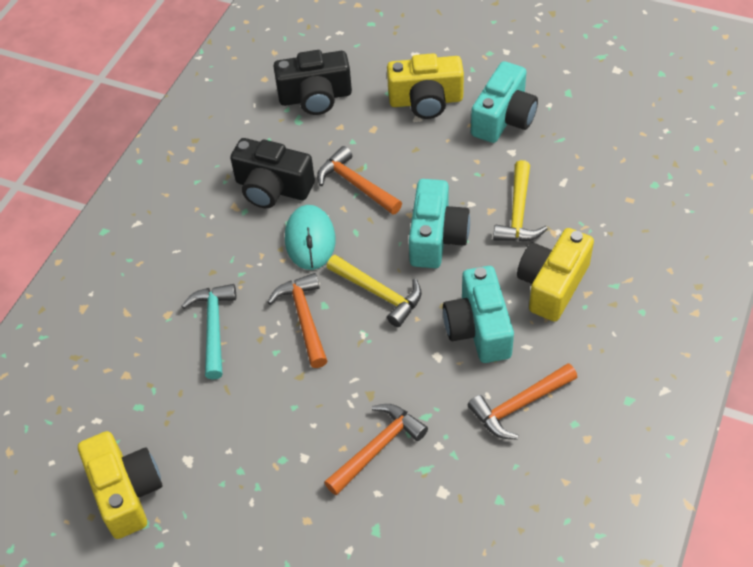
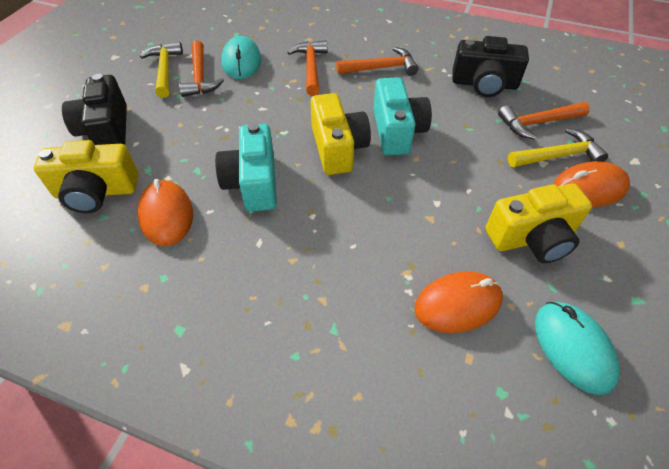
orange mouse: 0 -> 3
turquoise camera: 3 -> 2
turquoise hammer: 1 -> 0
turquoise mouse: 1 -> 2

